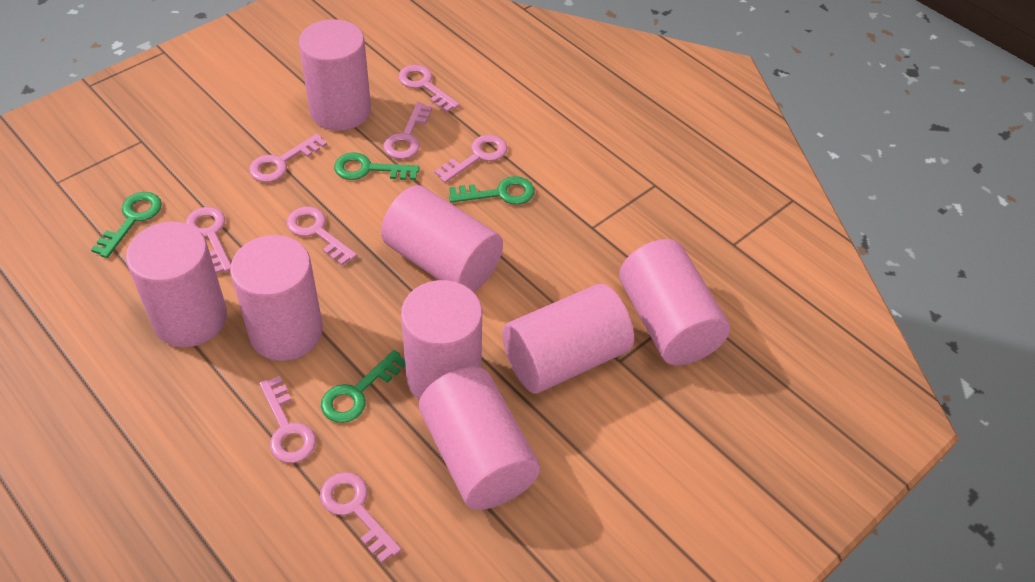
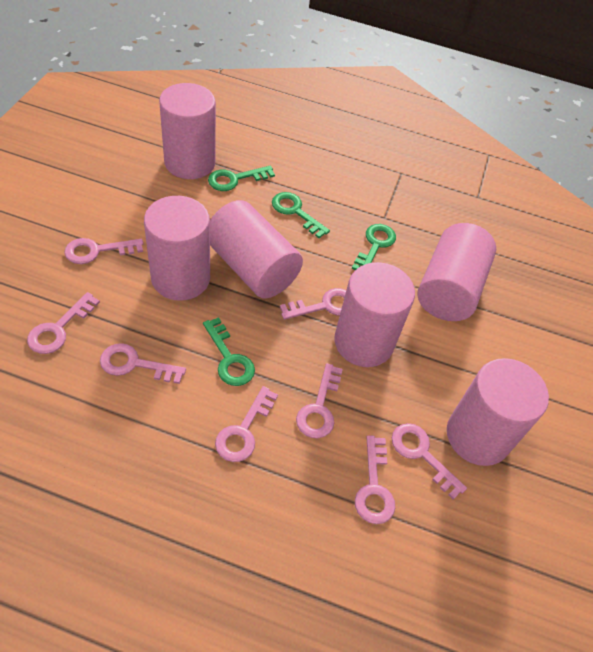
pink cylinder: 8 -> 6

